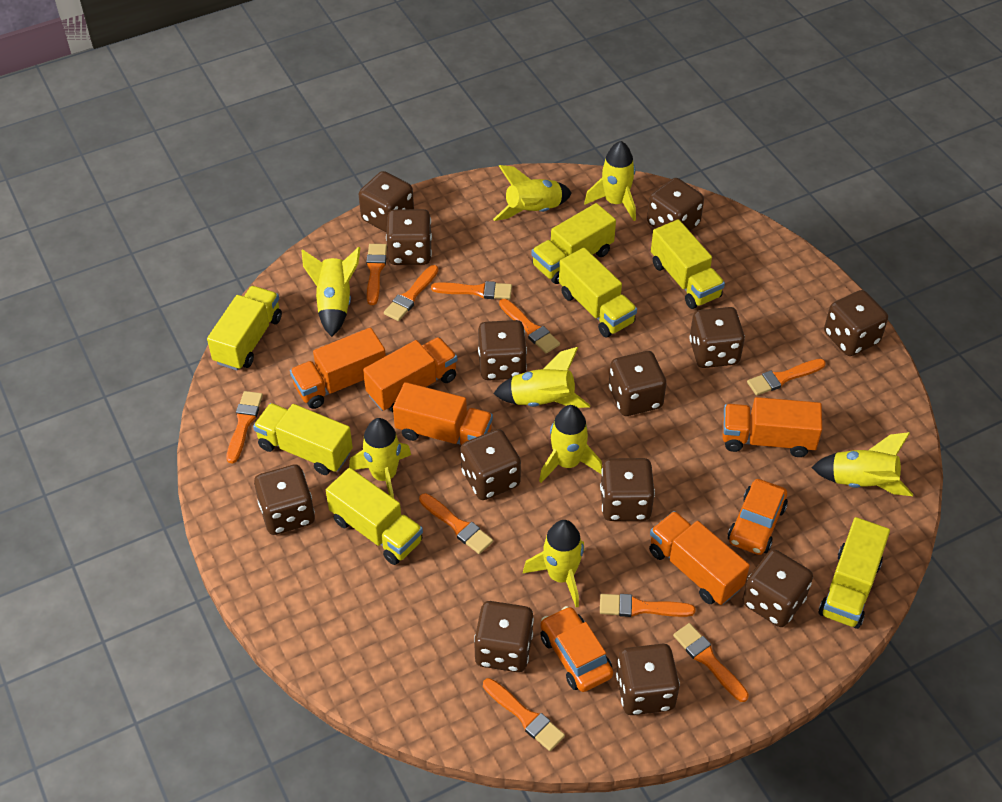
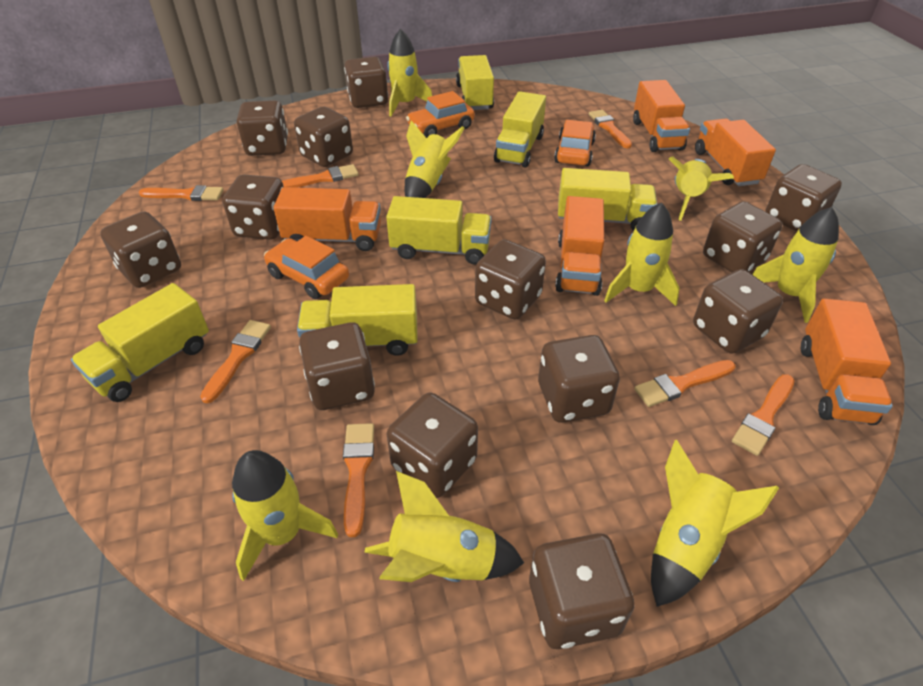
orange brush: 10 -> 7
orange car: 2 -> 3
yellow truck: 7 -> 6

